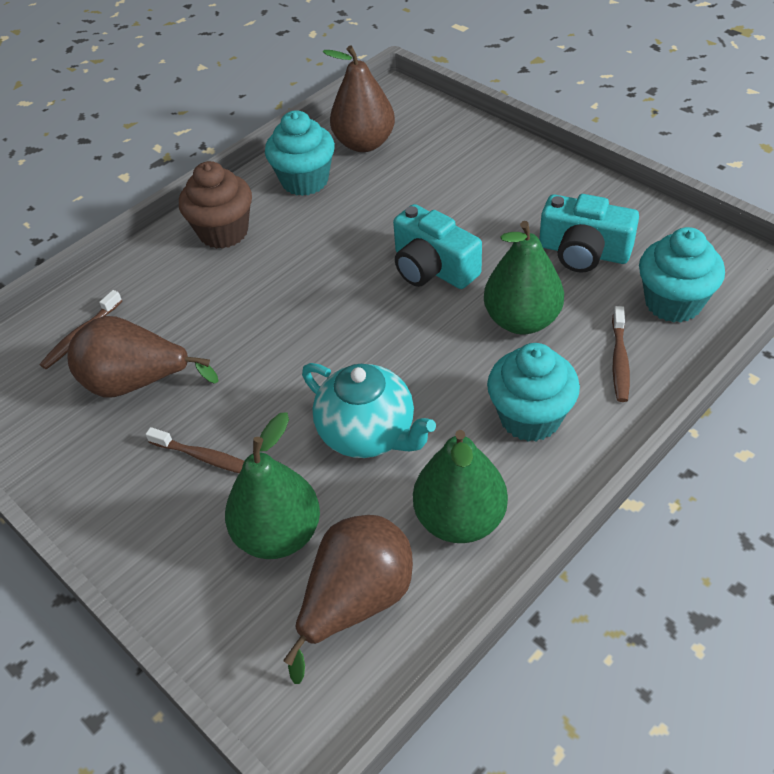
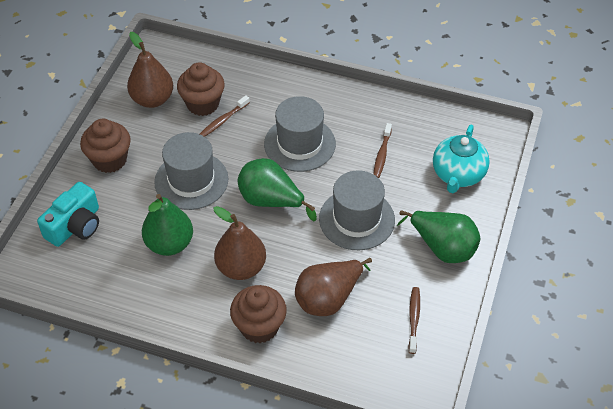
brown cupcake: 1 -> 3
grey hat: 0 -> 3
turquoise camera: 2 -> 1
turquoise cupcake: 3 -> 0

